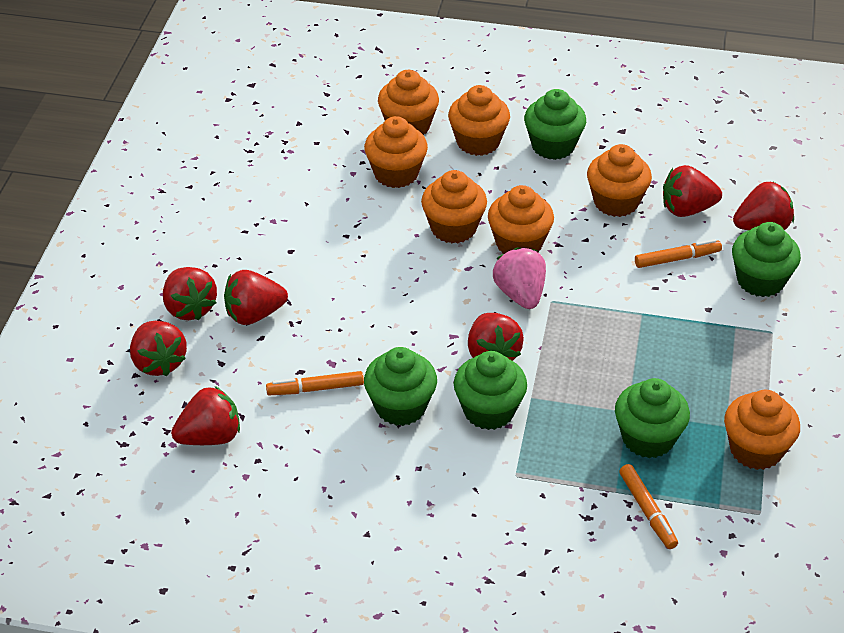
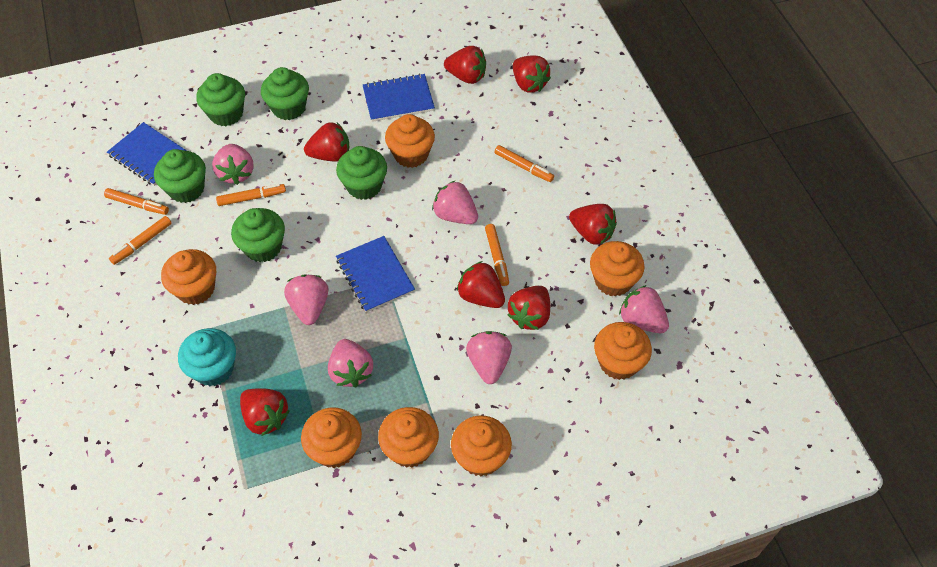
blue notebook: 0 -> 3
orange marker: 3 -> 5
pink strawberry: 1 -> 6
turquoise cupcake: 0 -> 1

